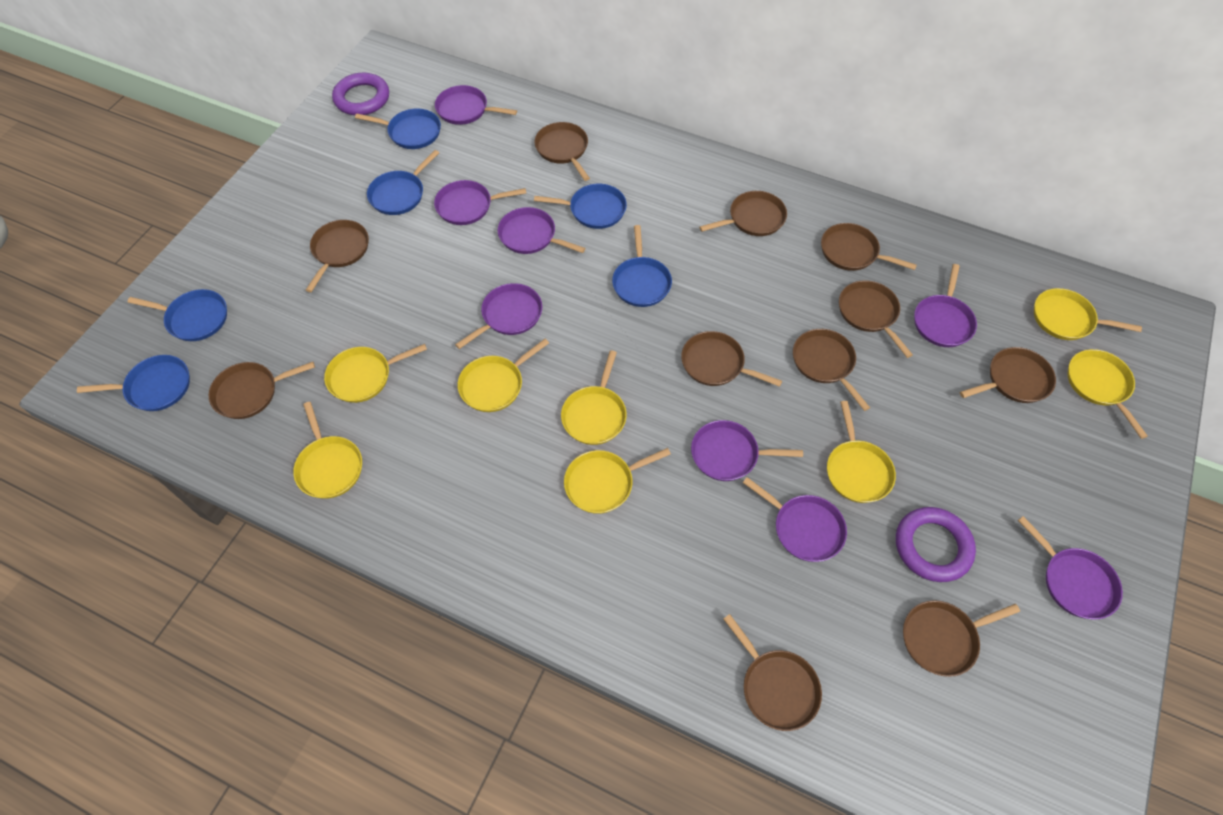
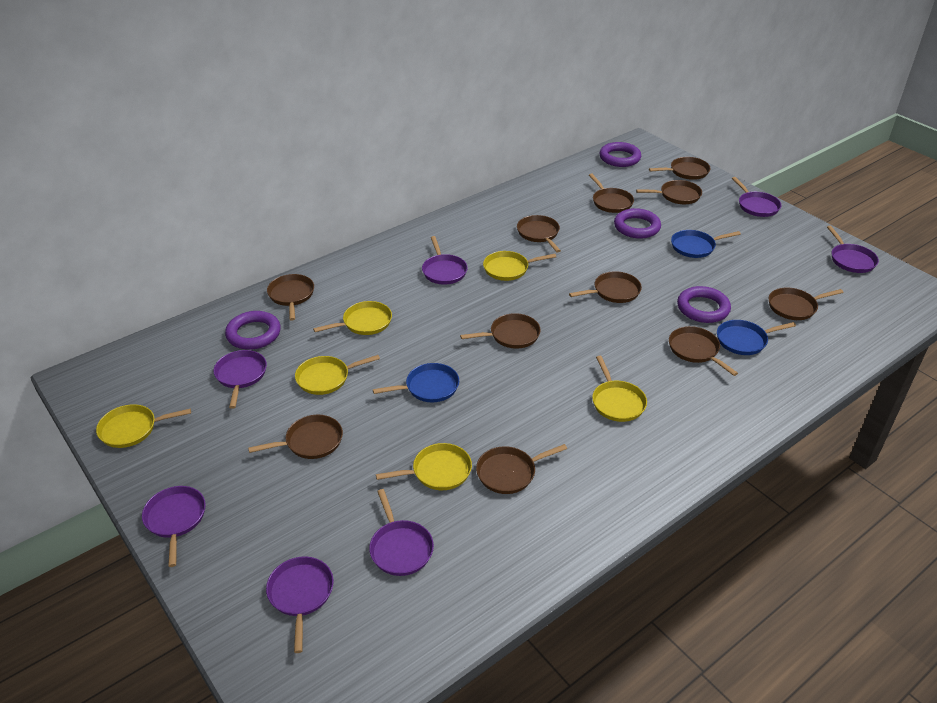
blue pan: 6 -> 3
purple pan: 8 -> 7
purple ring: 2 -> 4
yellow pan: 8 -> 6

